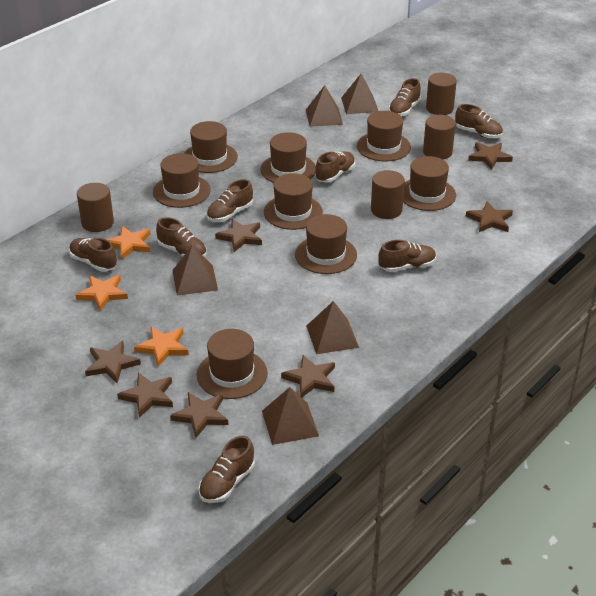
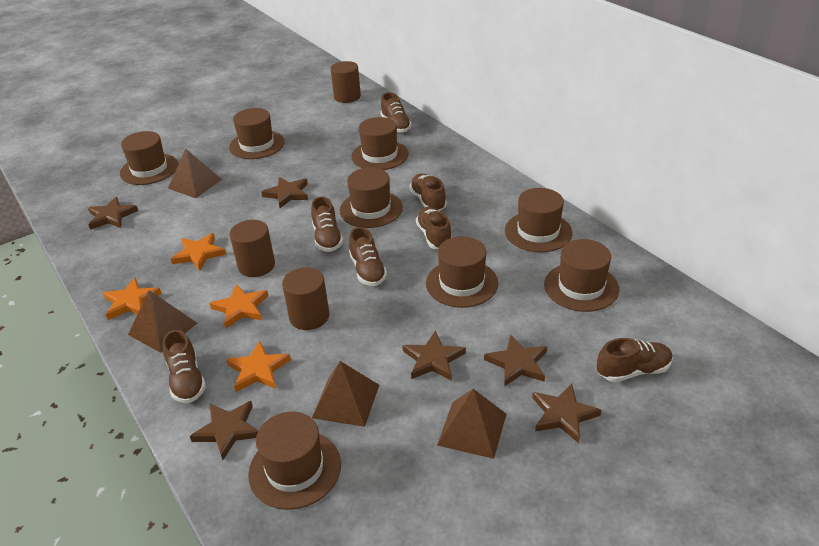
brown cylinder: 4 -> 3
brown pyramid: 5 -> 4
brown shoe: 8 -> 7
brown star: 7 -> 6
orange star: 3 -> 4

